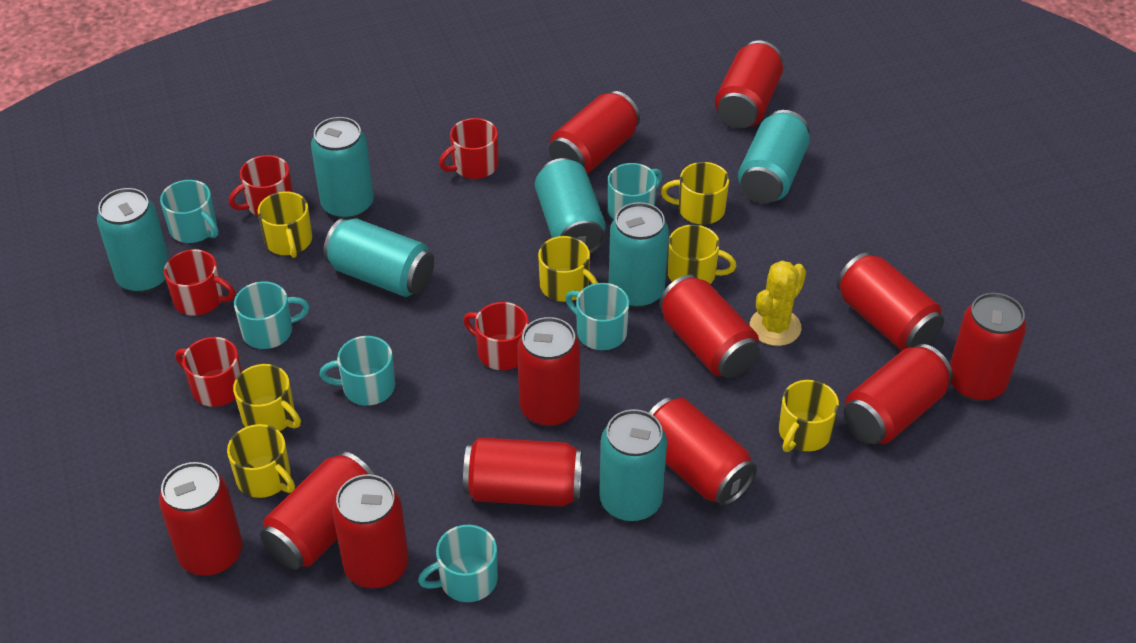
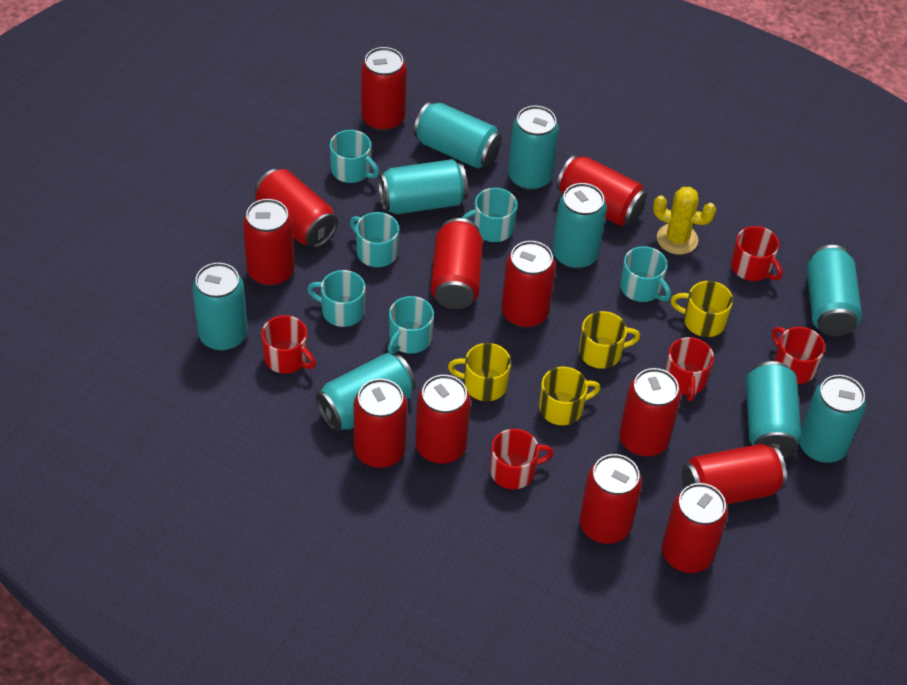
turquoise can: 7 -> 9
yellow mug: 7 -> 4

